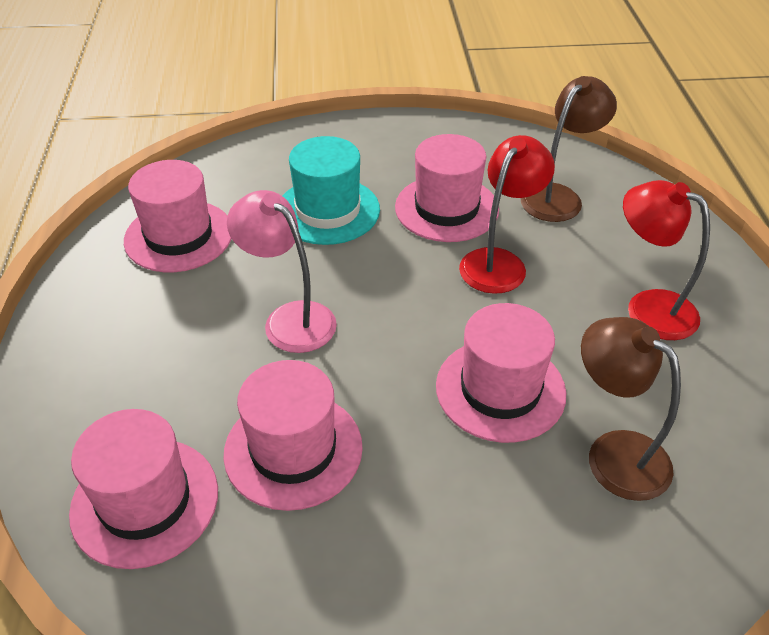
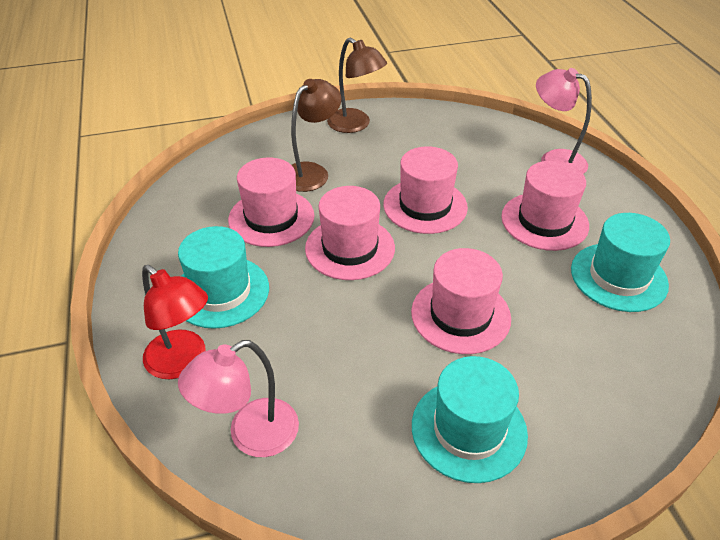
pink lamp: 1 -> 2
red lamp: 2 -> 1
turquoise hat: 1 -> 3

